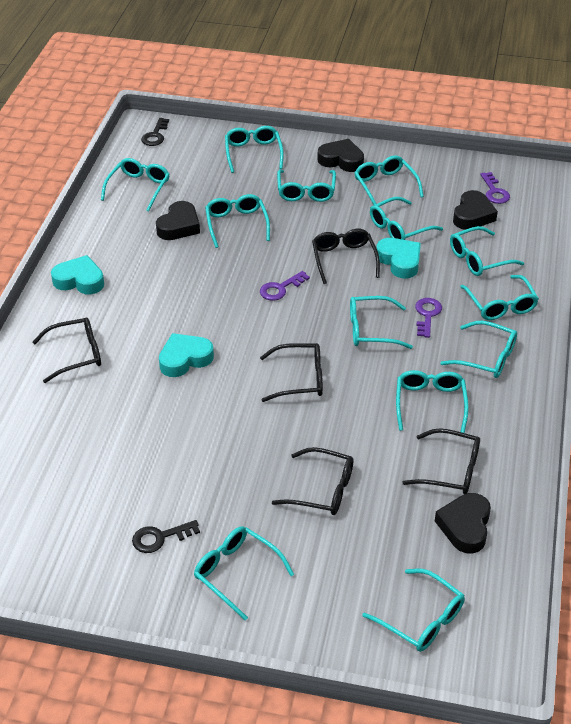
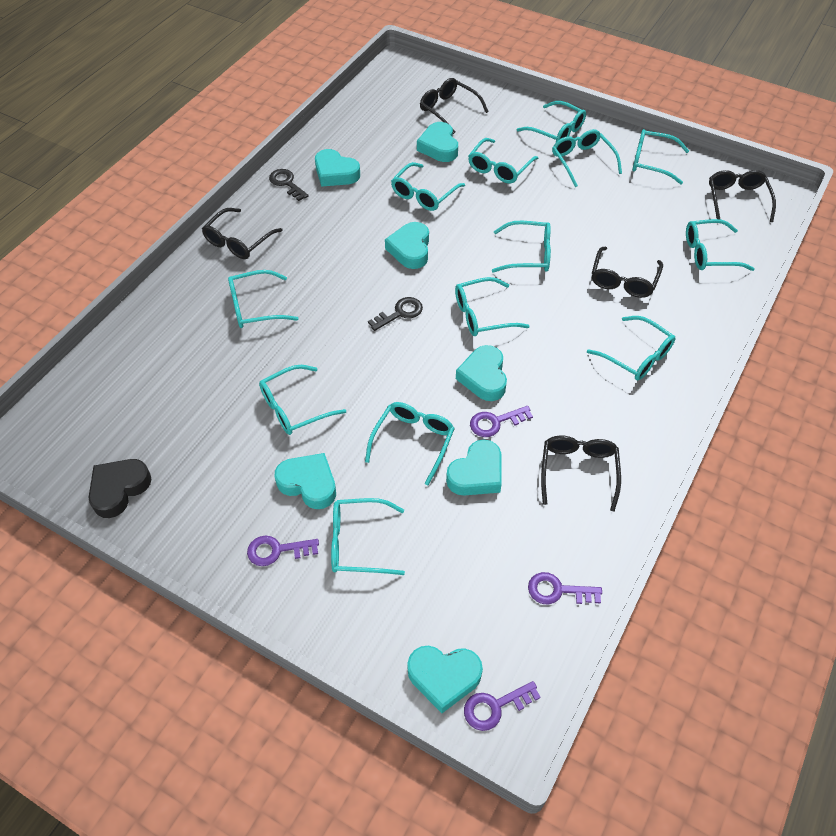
black heart: 4 -> 1
purple key: 3 -> 4
turquoise heart: 3 -> 7

